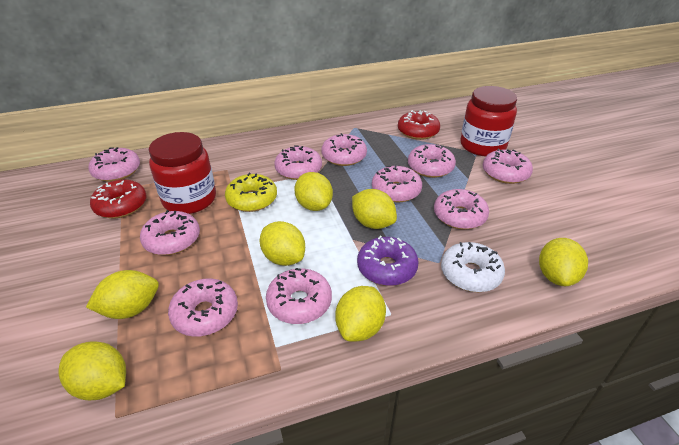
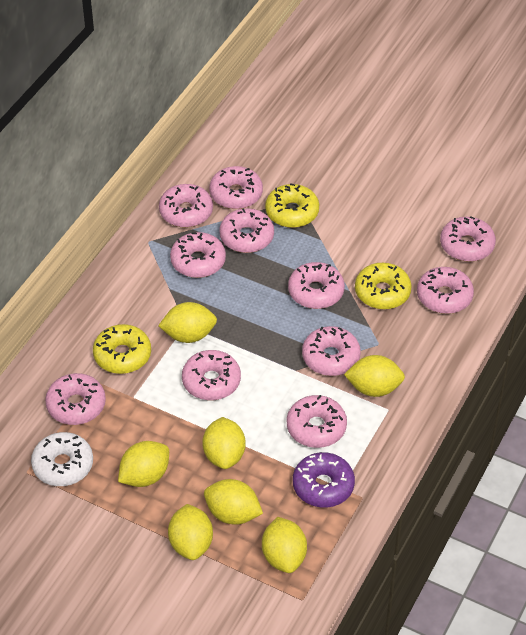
pink donut: 10 -> 11
red donut: 2 -> 0
red jar: 2 -> 0
yellow donut: 1 -> 3

